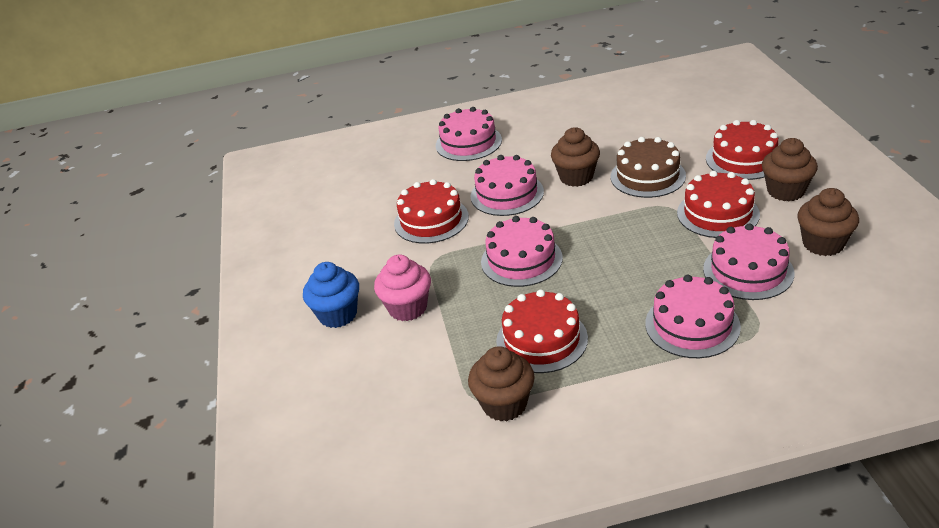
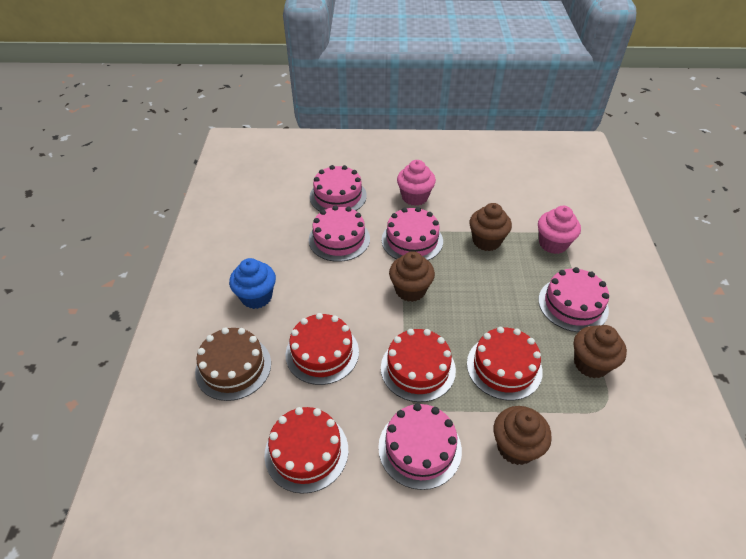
pink cupcake: 1 -> 2

